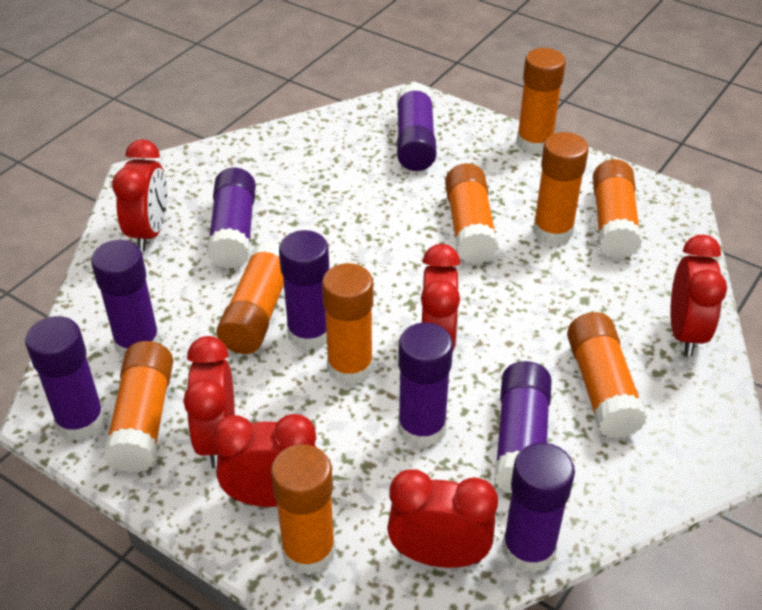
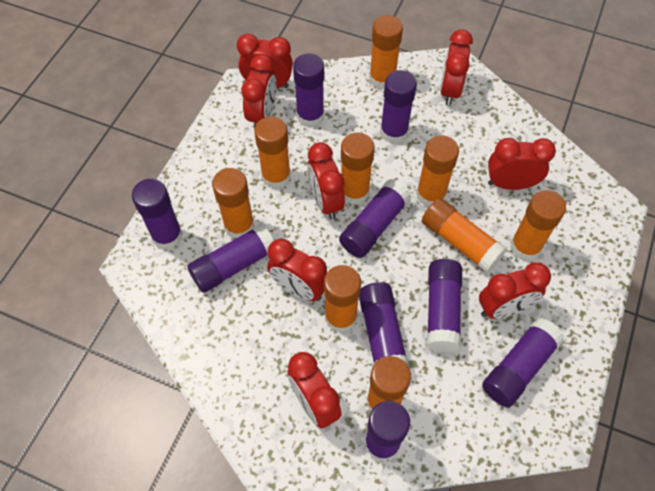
purple glue stick: 8 -> 9
red clock: 6 -> 8

